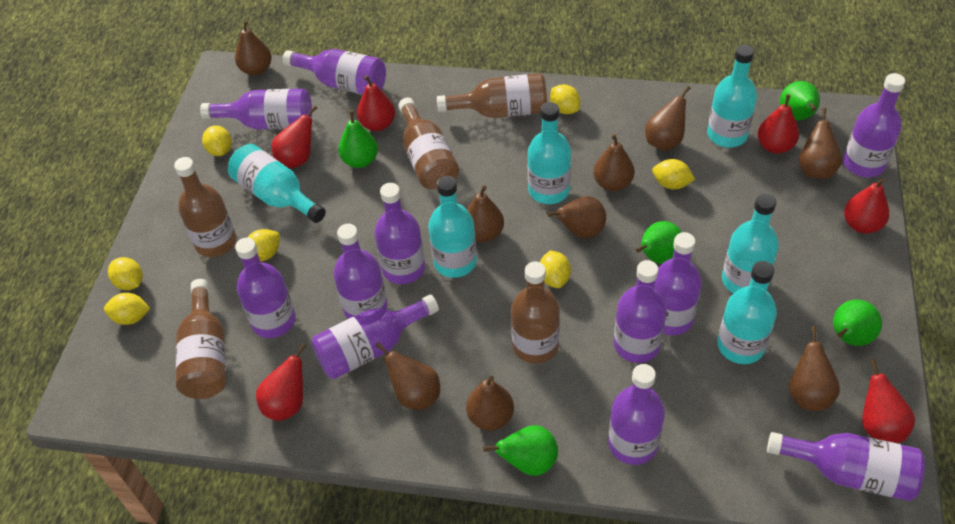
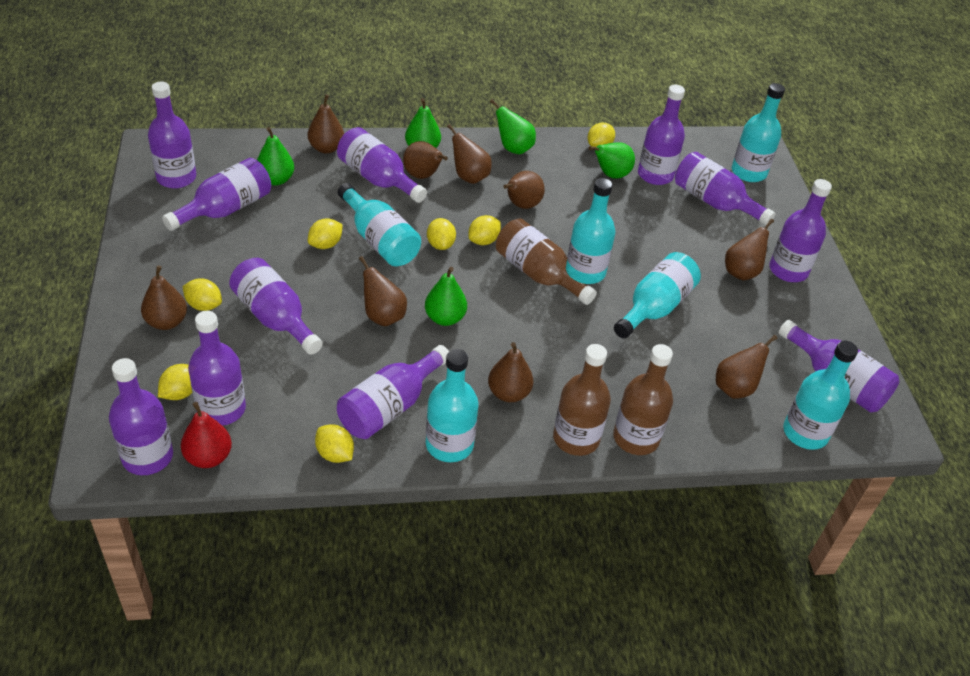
brown bottle: 5 -> 3
red pear: 6 -> 1

